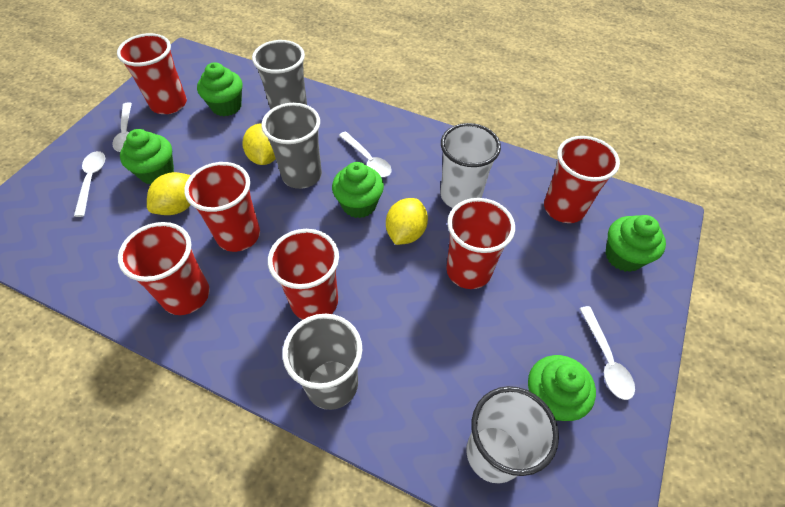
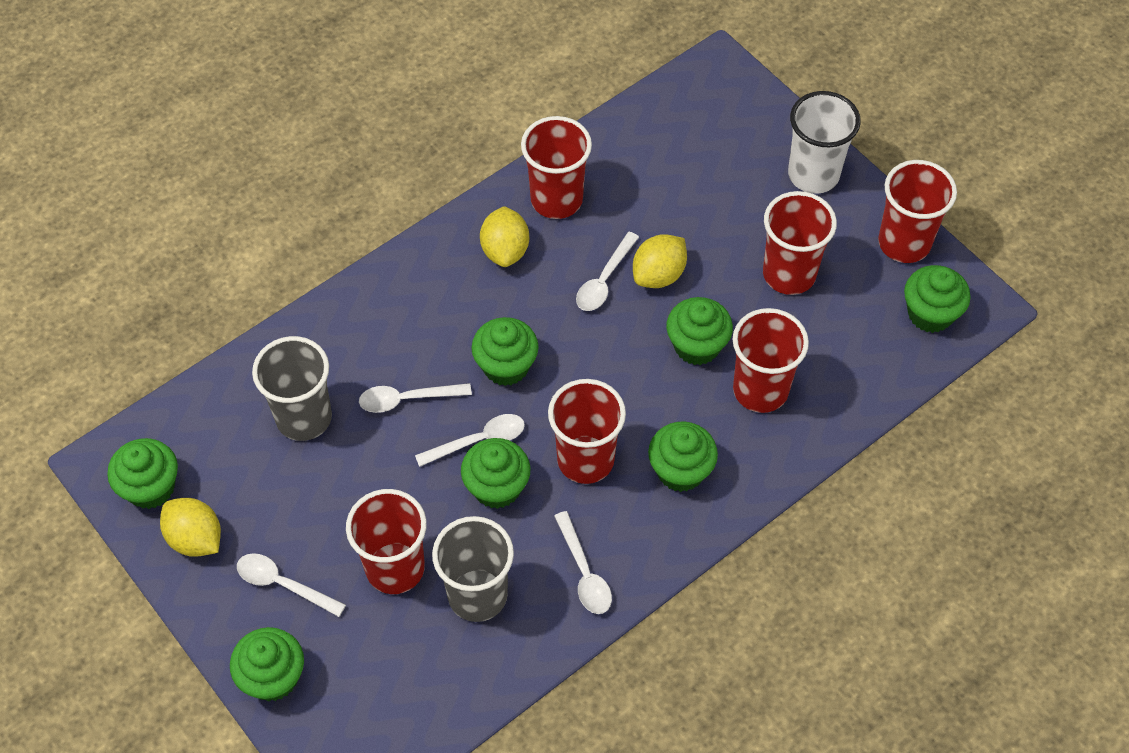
green cupcake: 5 -> 7
grey cup: 3 -> 2
white cup: 2 -> 1
white spoon: 4 -> 5

